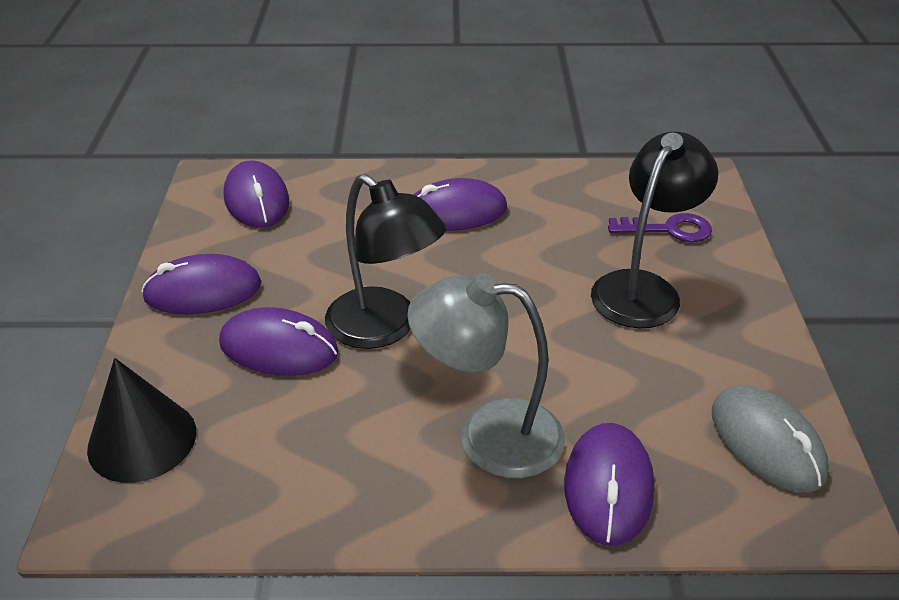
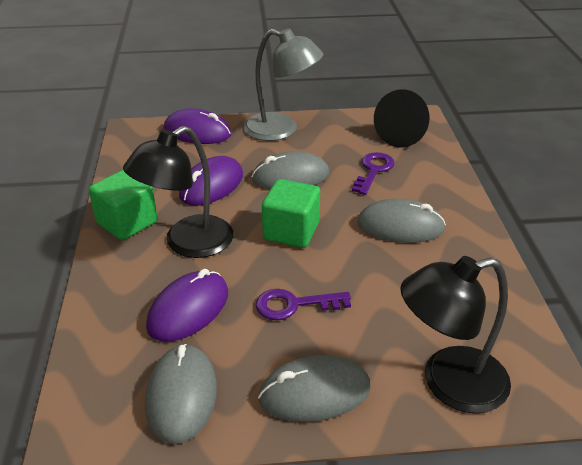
green cube: 0 -> 2
grey mouse: 1 -> 4
purple key: 1 -> 2
purple mouse: 5 -> 3

